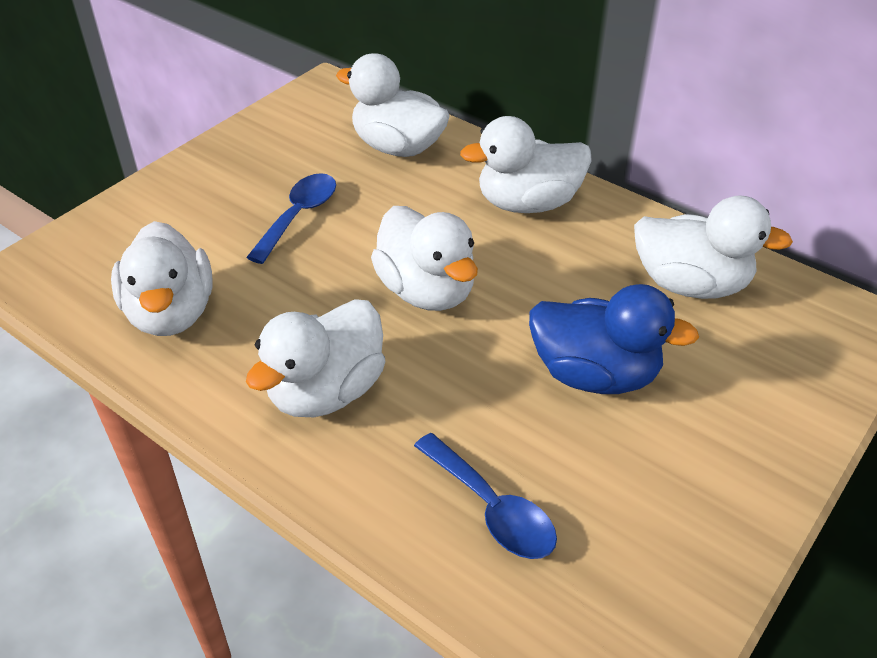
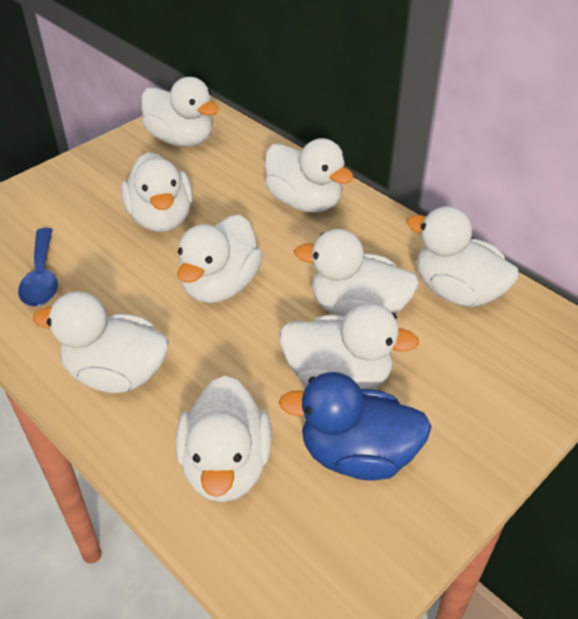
blue spoon: 2 -> 1
white duck: 6 -> 9

